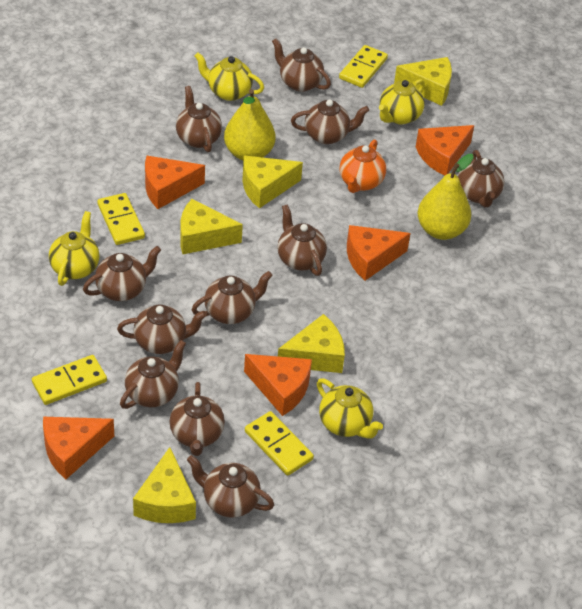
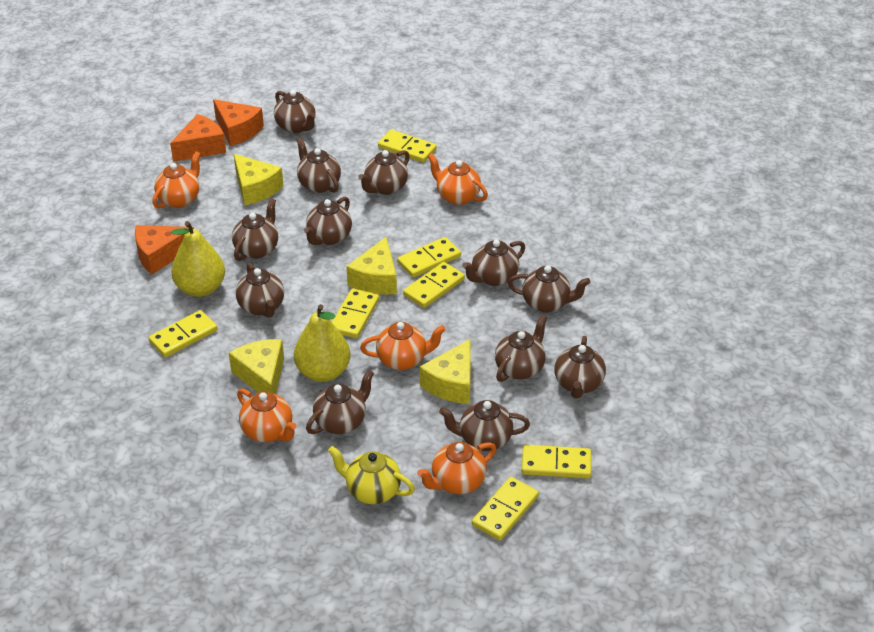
brown teapot: 11 -> 12
orange cheese: 5 -> 3
orange teapot: 1 -> 5
yellow cheese: 5 -> 4
yellow domino: 4 -> 7
yellow teapot: 4 -> 1

